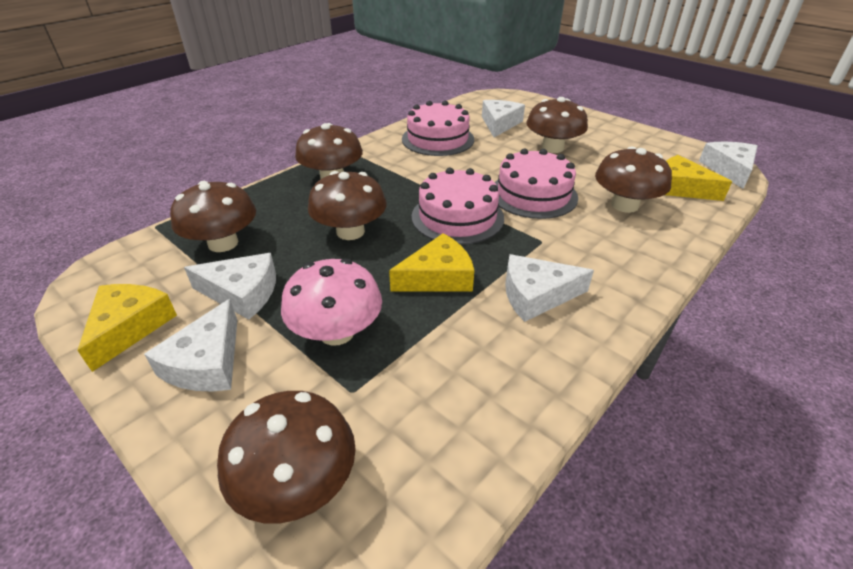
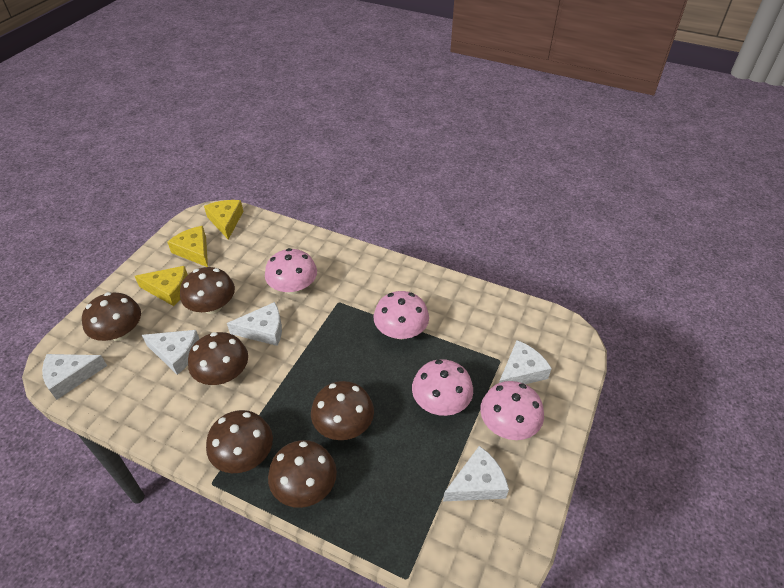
pink cake: 3 -> 0
pink mushroom: 1 -> 4

